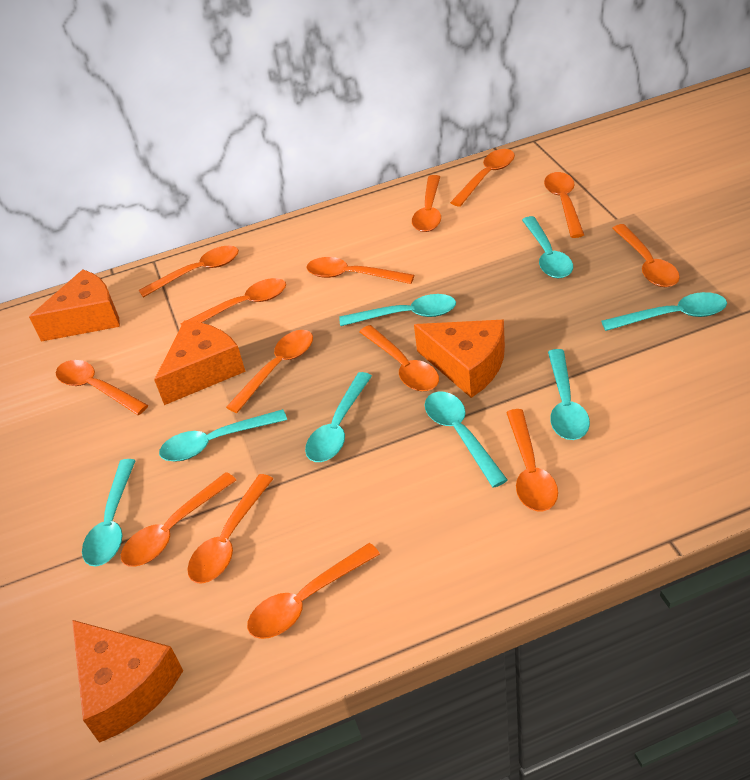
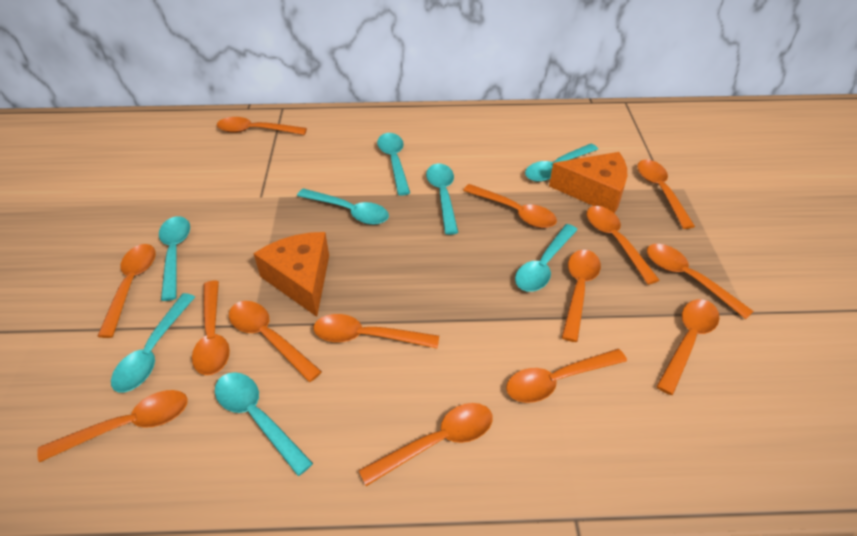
orange cheese: 4 -> 2

